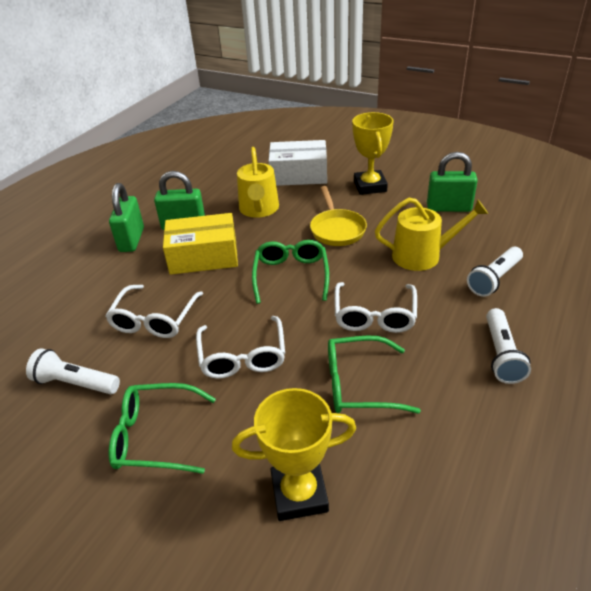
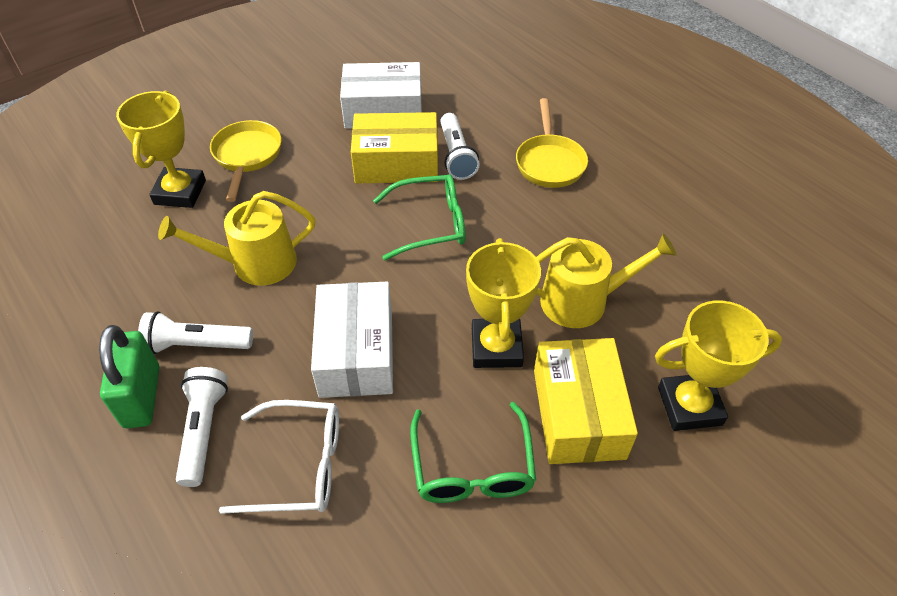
green glasses: 3 -> 2
green padlock: 3 -> 1
white box: 1 -> 2
white glasses: 3 -> 1
yellow box: 1 -> 2
yellow pan: 1 -> 2
yellow trophy: 2 -> 3

